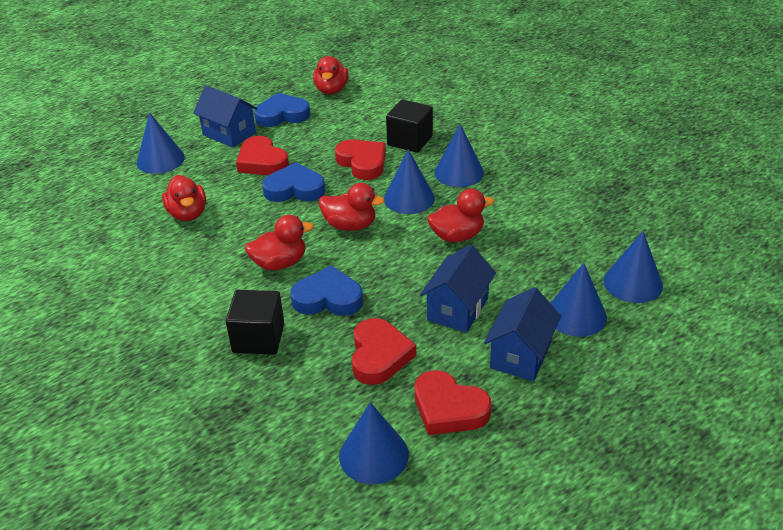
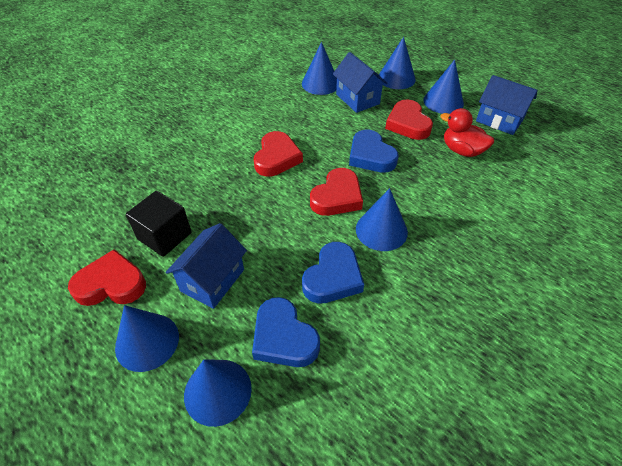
black cube: 2 -> 1
red duck: 5 -> 1

